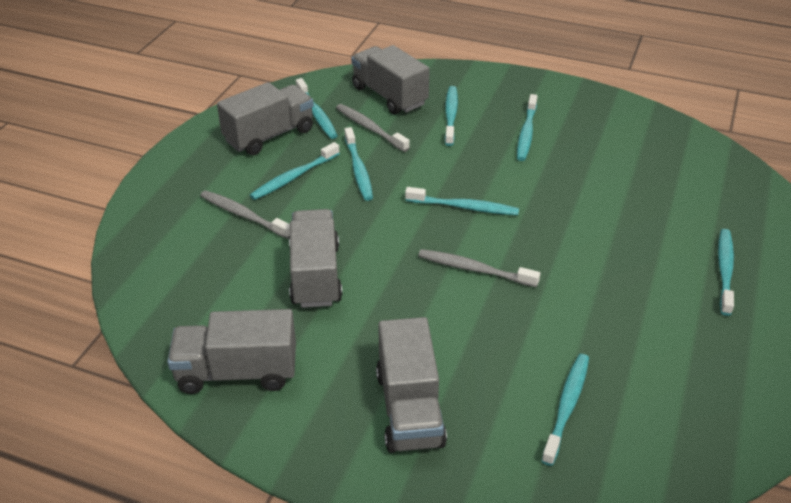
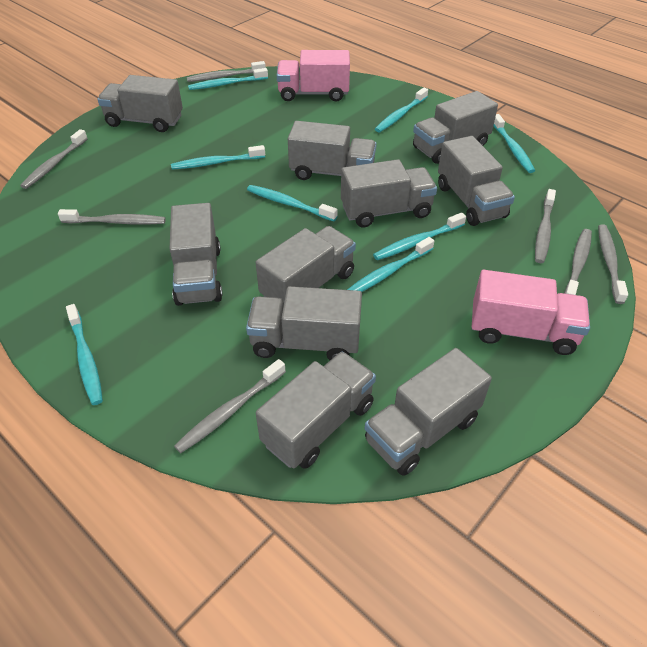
grey toothbrush: 3 -> 7
grey truck: 5 -> 10
pink truck: 0 -> 2

